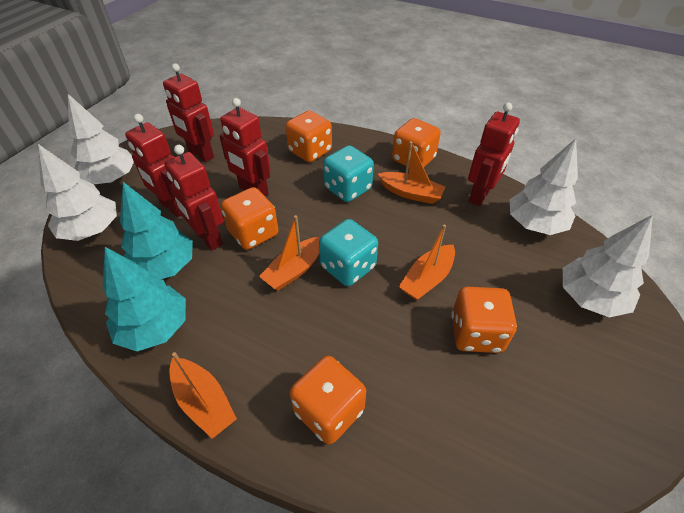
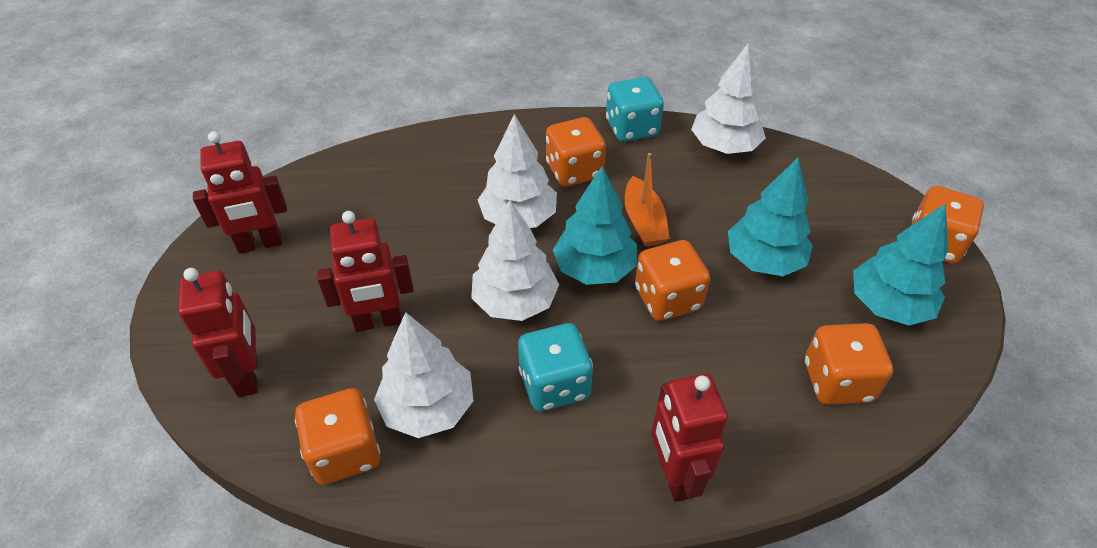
orange boat: 4 -> 1
red robot: 5 -> 4
turquoise tree: 2 -> 3

